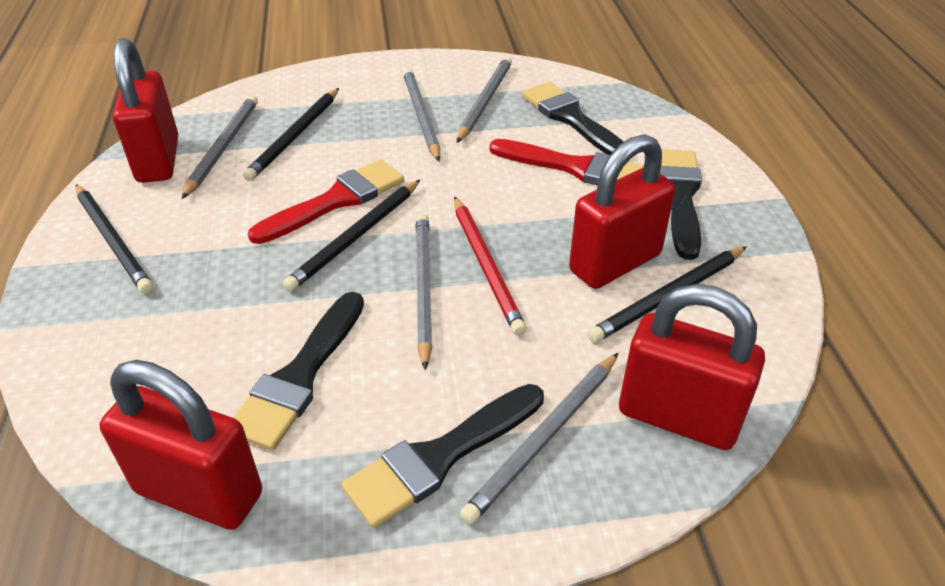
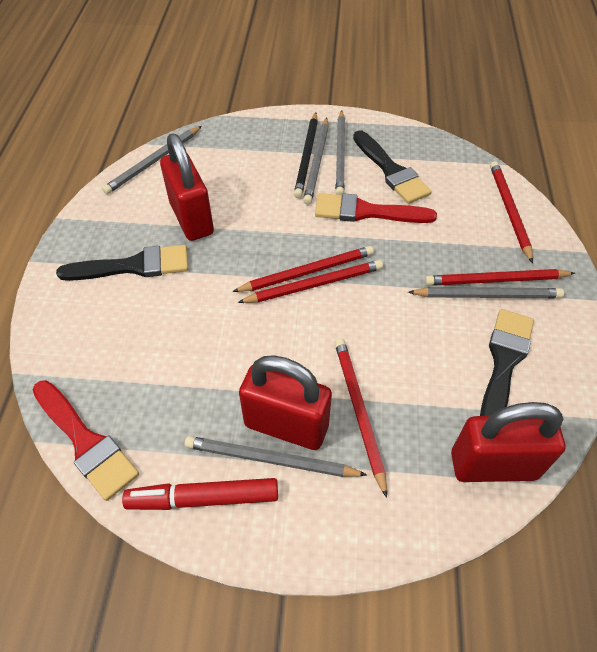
black brush: 4 -> 3
black pencil: 4 -> 1
red marker: 0 -> 1
red padlock: 4 -> 3
red pencil: 1 -> 5

